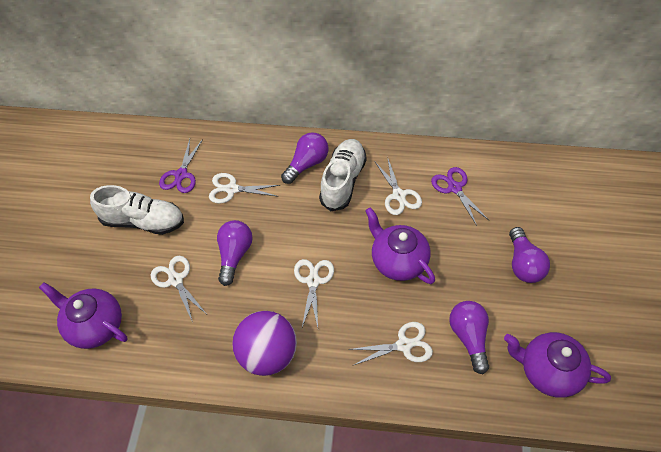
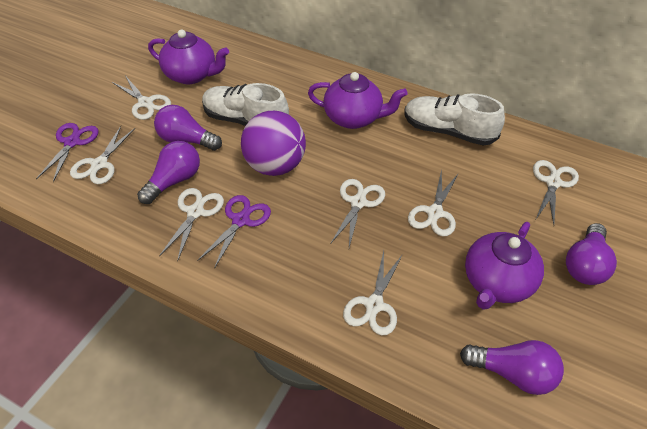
white scissors: 5 -> 7

